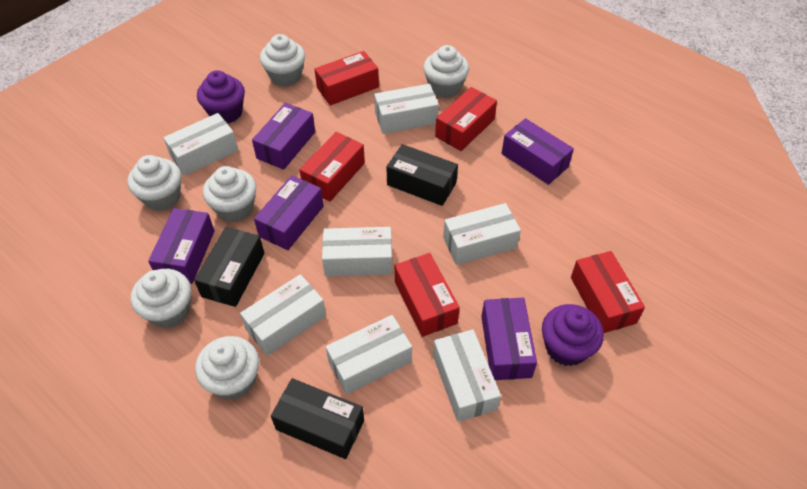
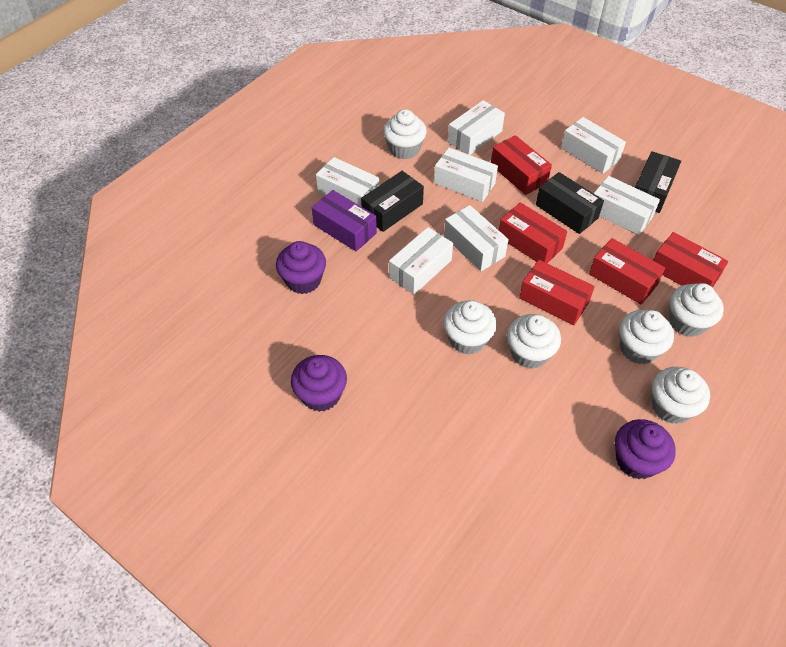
purple box: 5 -> 1
purple cupcake: 2 -> 3

